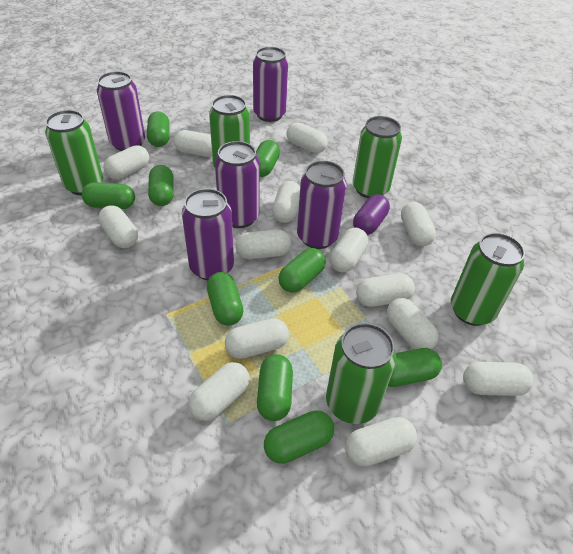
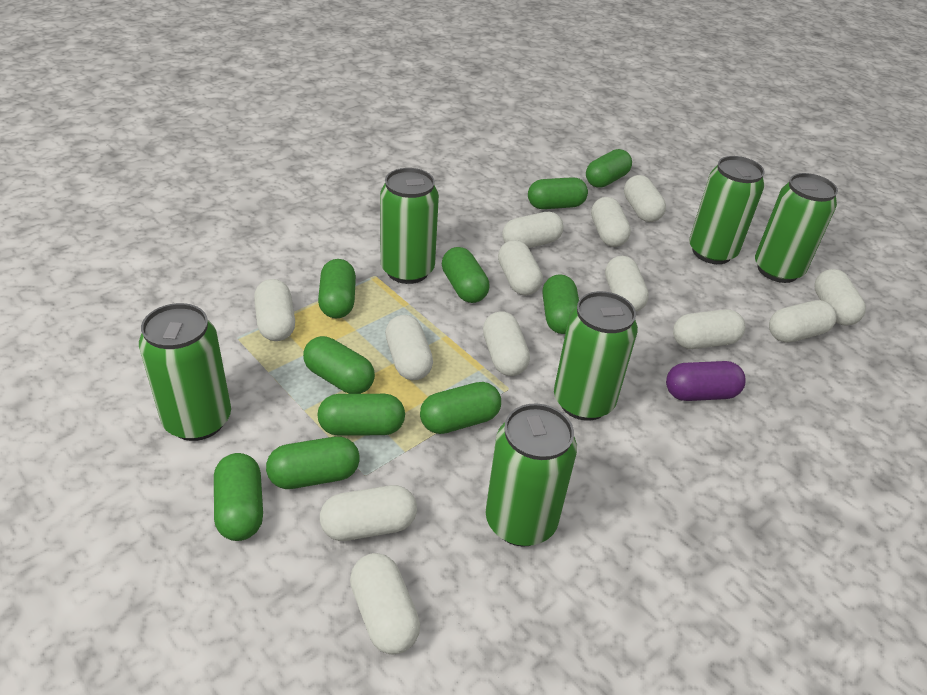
green can: 5 -> 6
green capsule: 9 -> 10
purple can: 5 -> 0
white capsule: 14 -> 13

